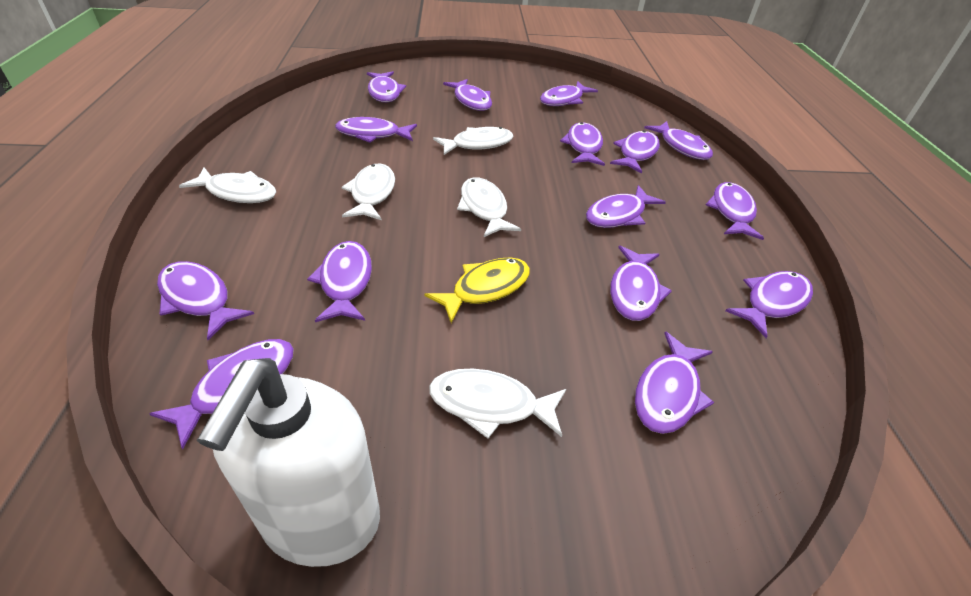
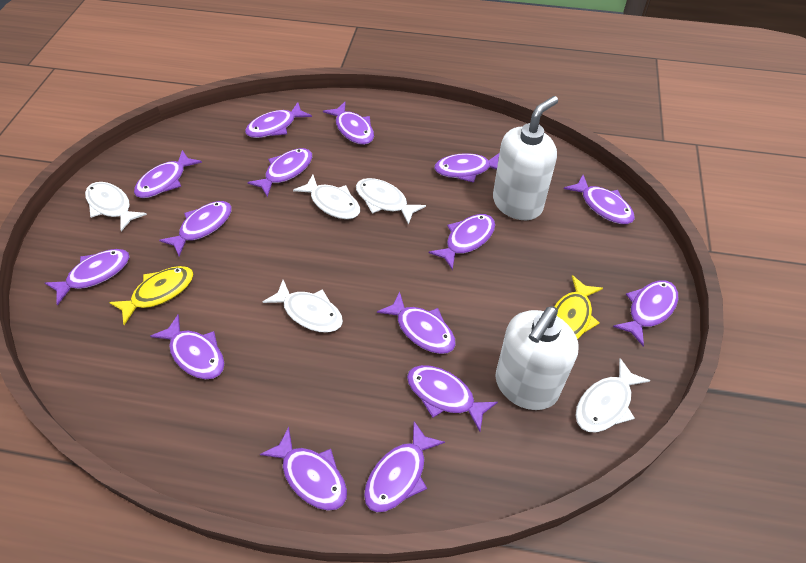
white soap dispenser: 1 -> 2
yellow fish: 1 -> 2

